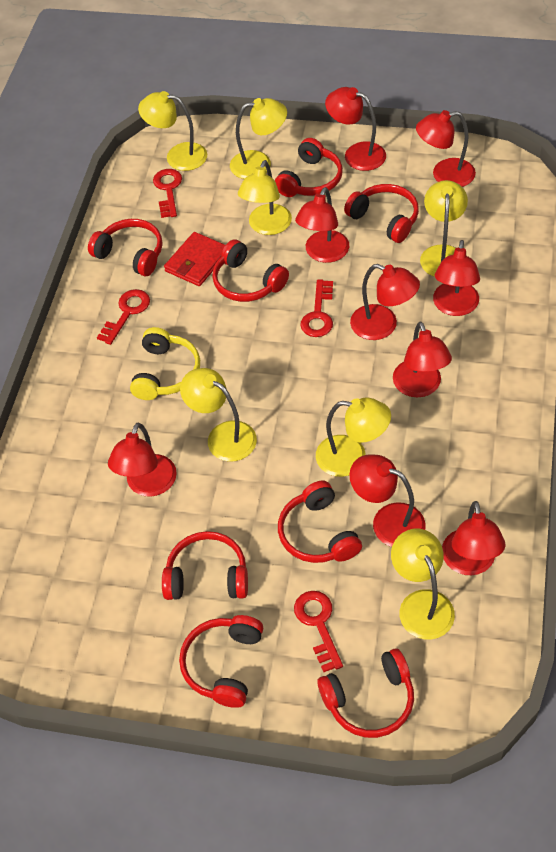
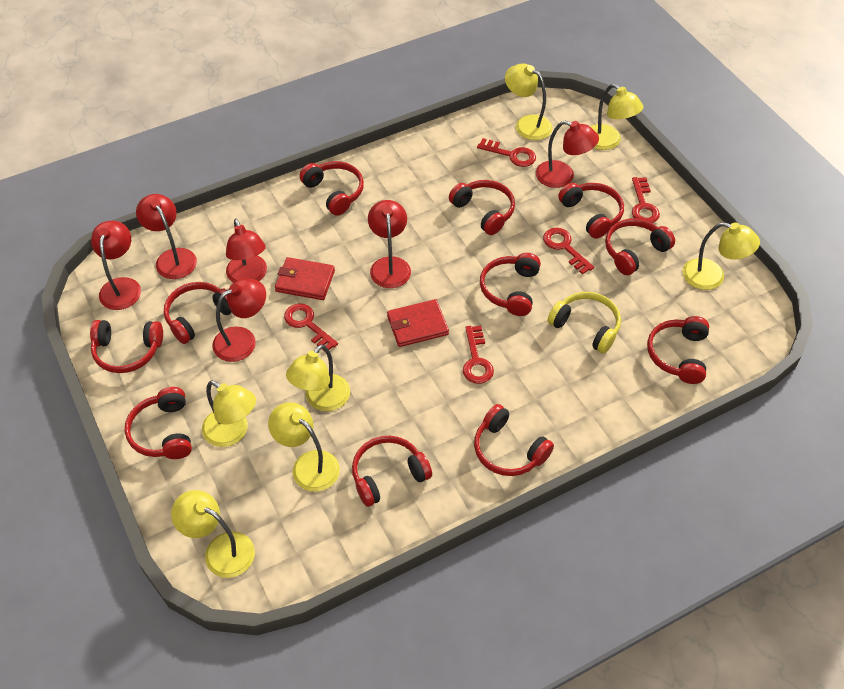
red headphones: 8 -> 11
red key: 4 -> 5
red lamp: 9 -> 6
red wallet: 1 -> 2

